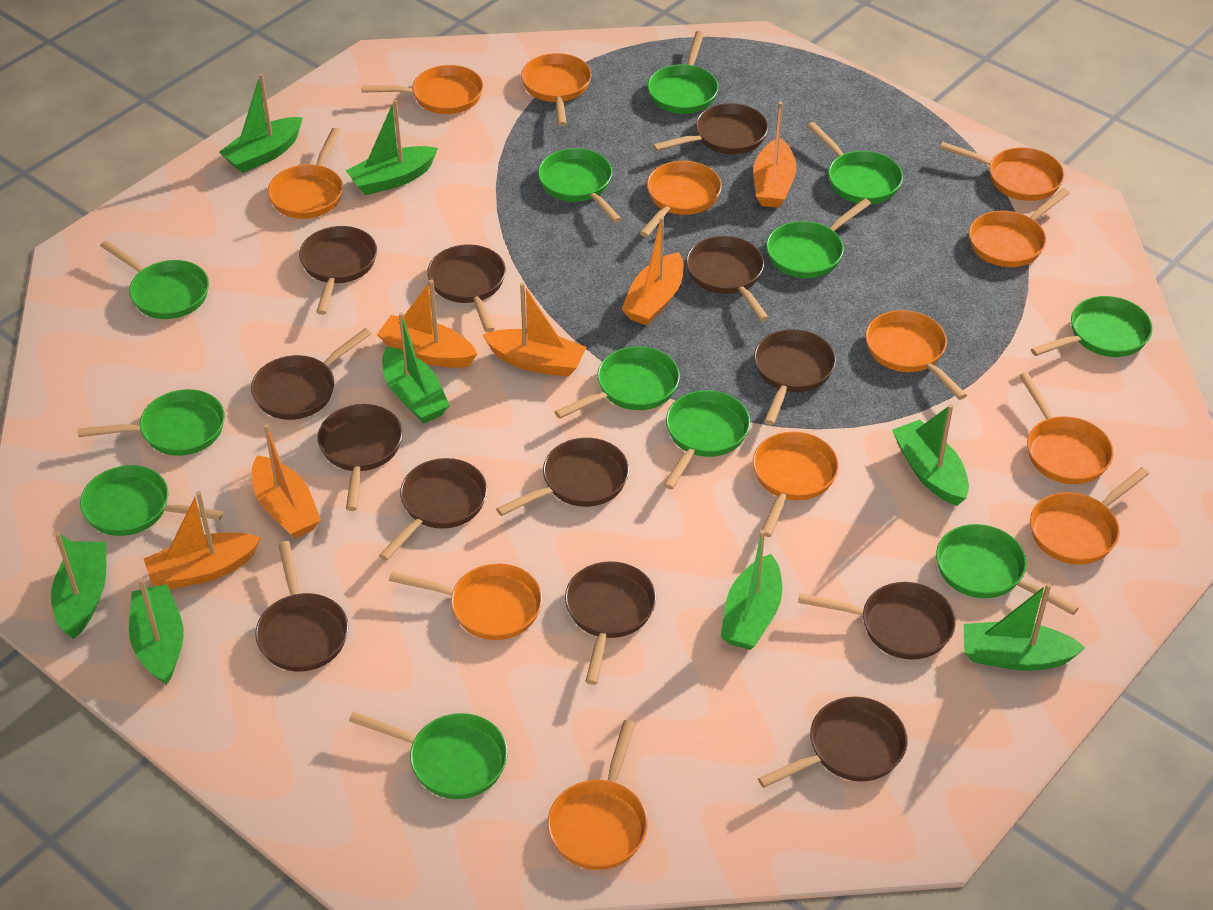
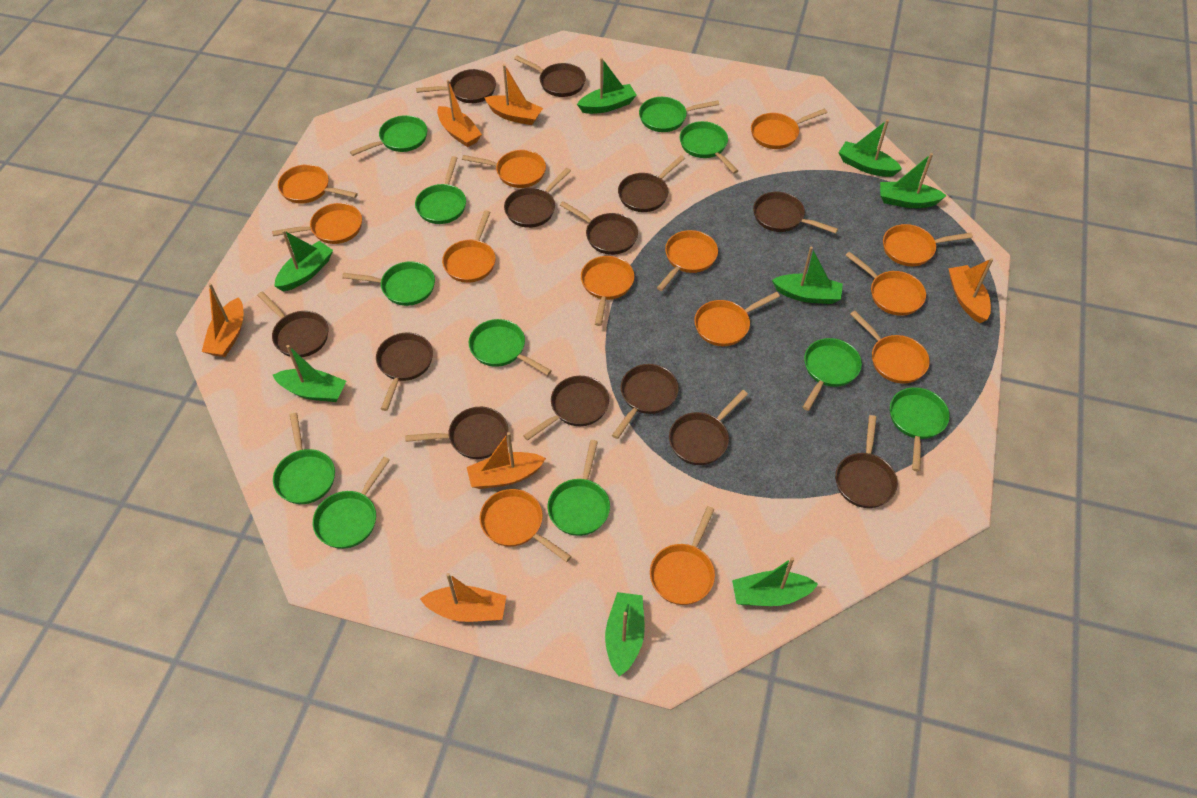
green pan: 12 -> 11
orange pan: 12 -> 13

